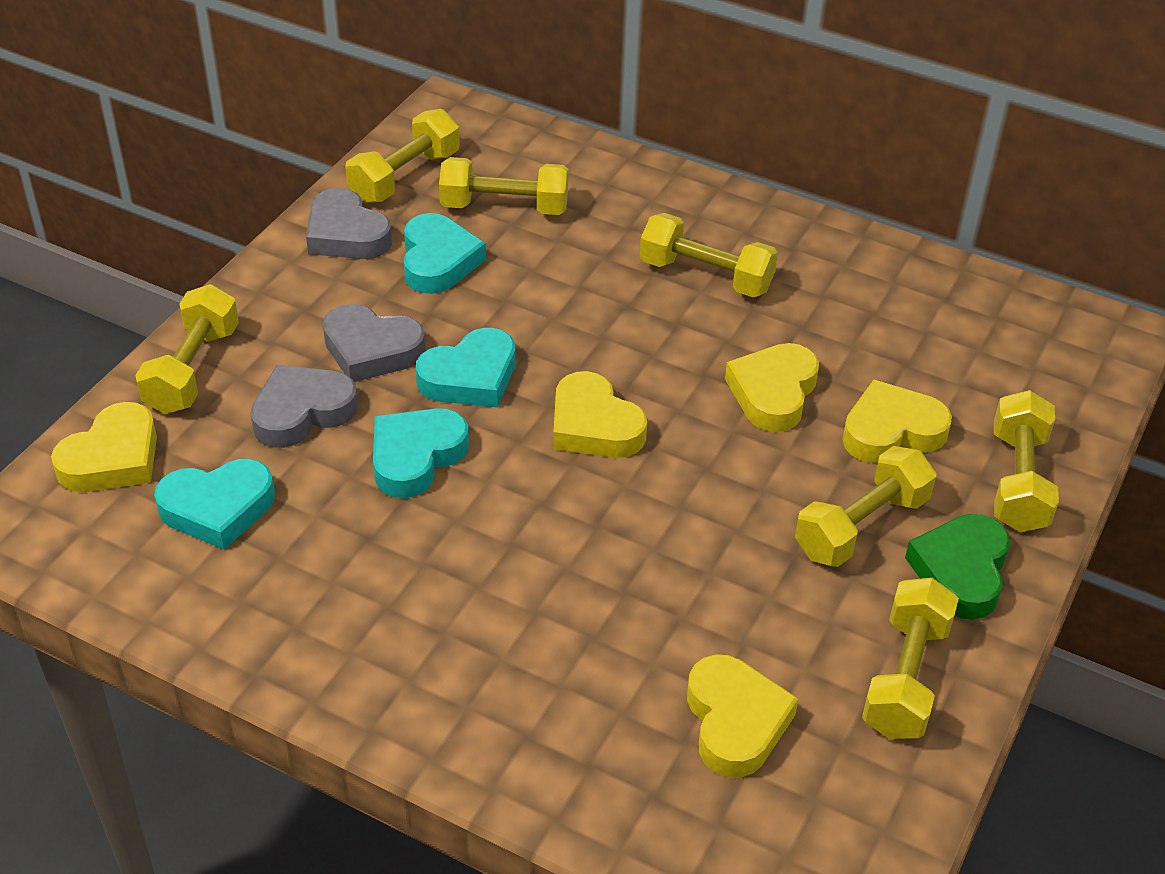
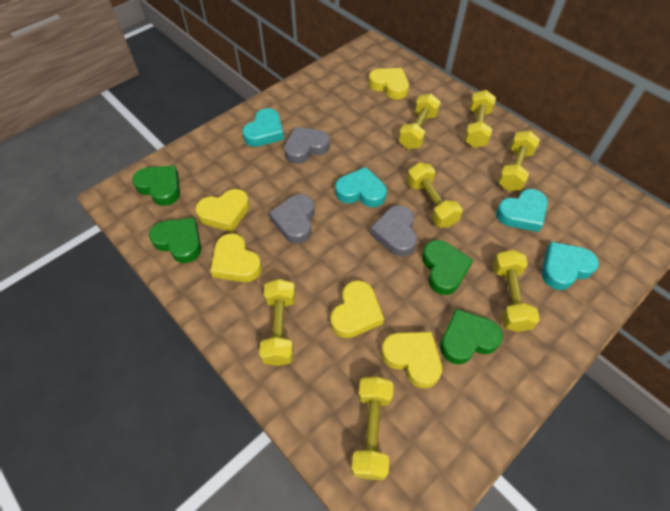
green heart: 1 -> 4

